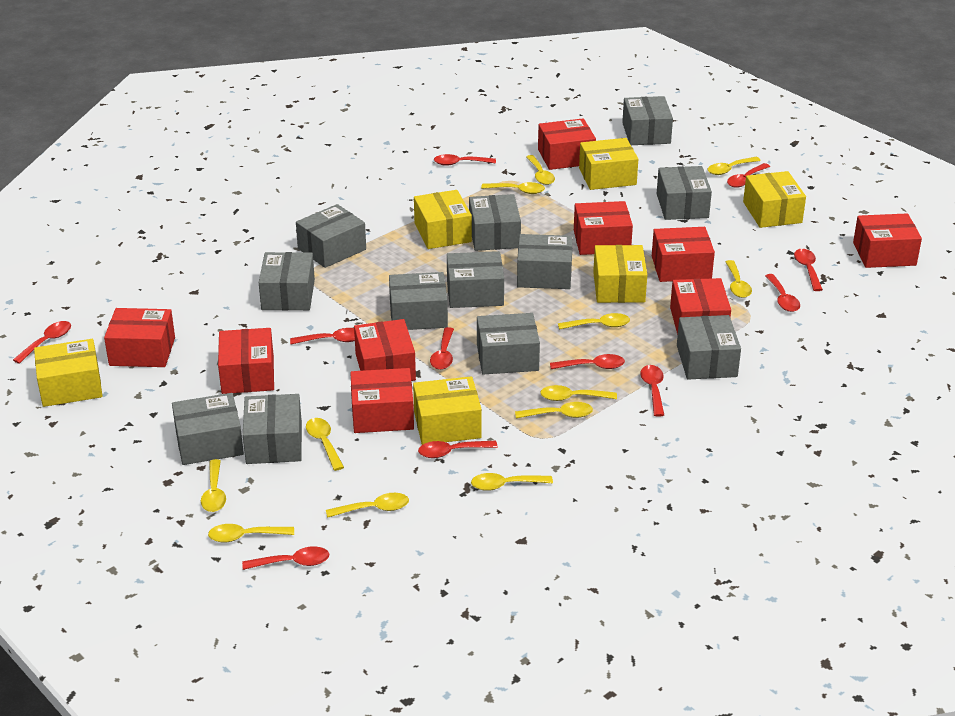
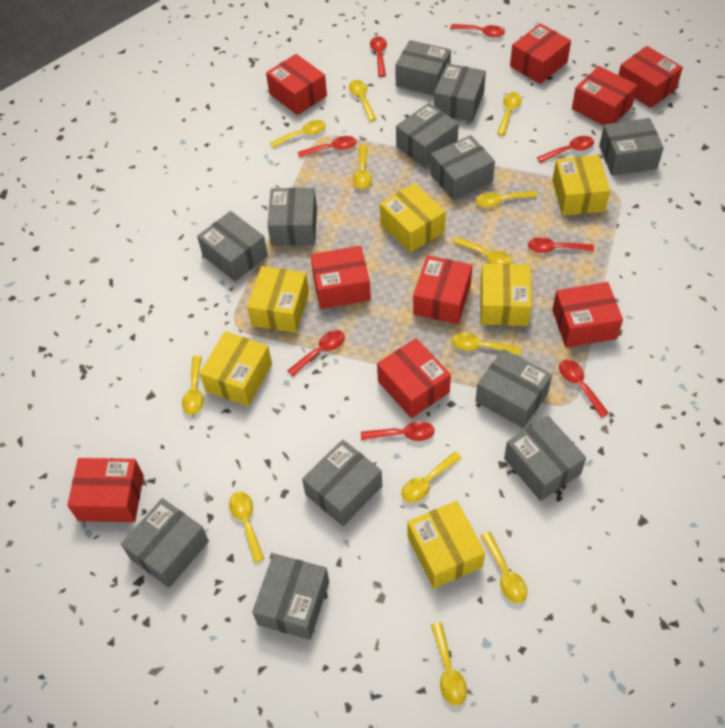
red spoon: 11 -> 8

